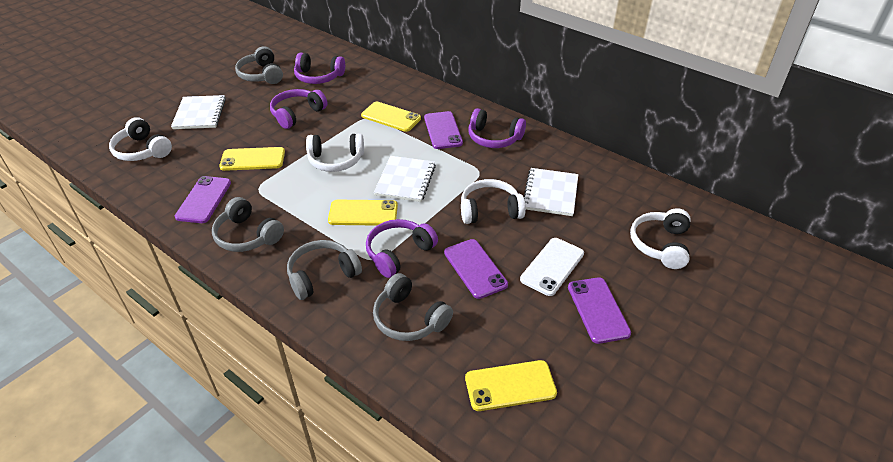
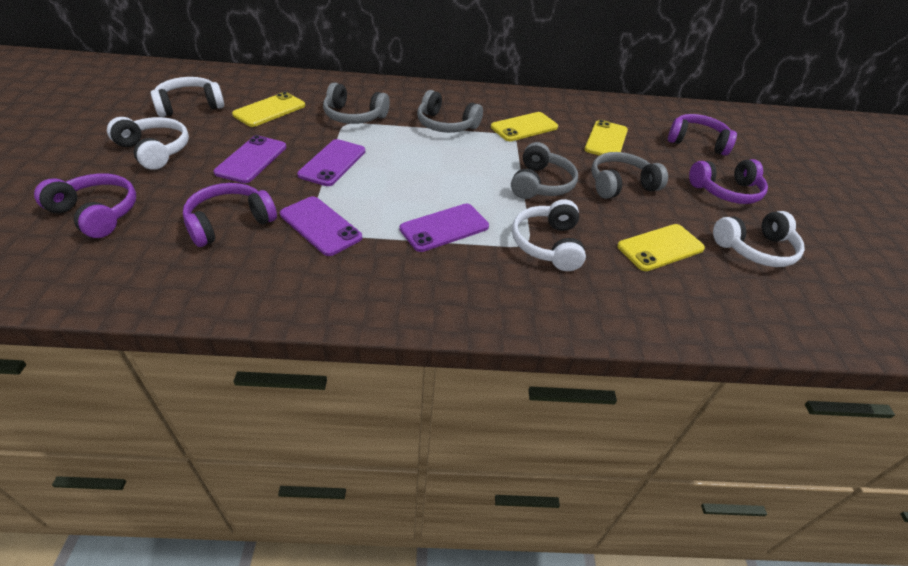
white notebook: 3 -> 0
white phone: 1 -> 0

